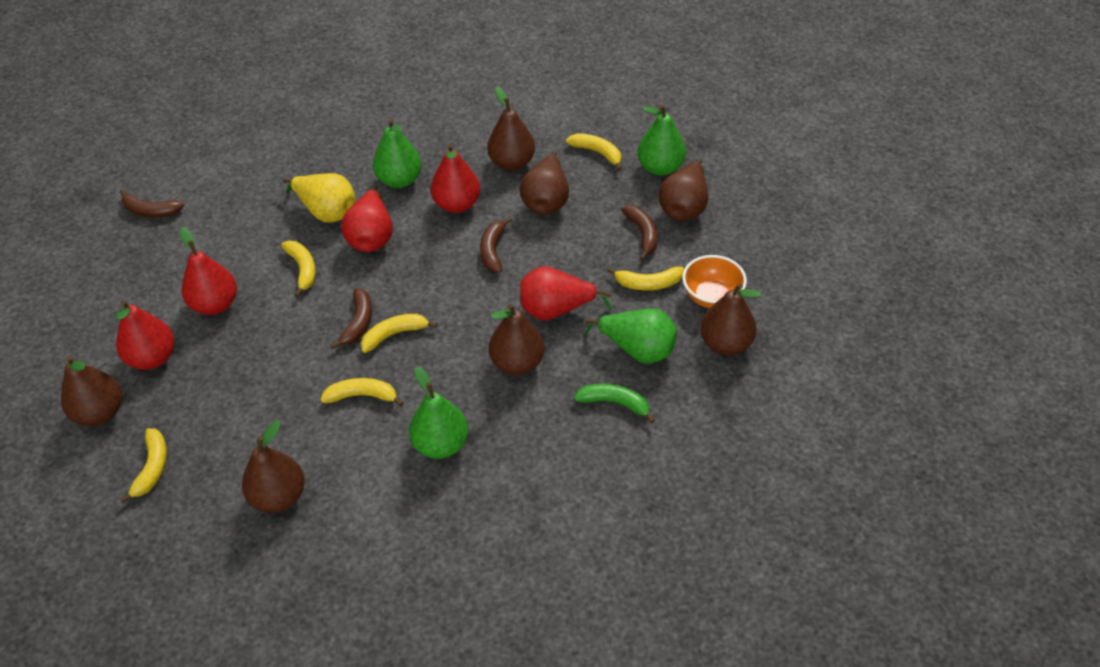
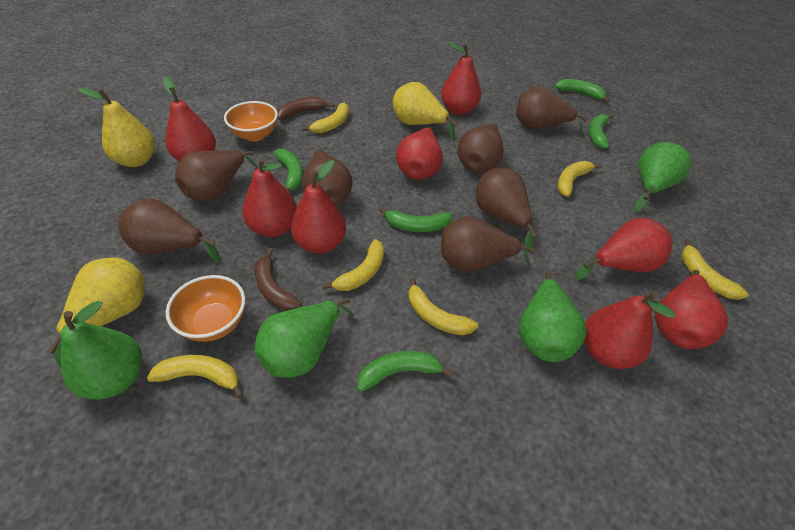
brown banana: 4 -> 2
green banana: 1 -> 5
orange bowl: 1 -> 2
red pear: 5 -> 8
yellow pear: 1 -> 3

